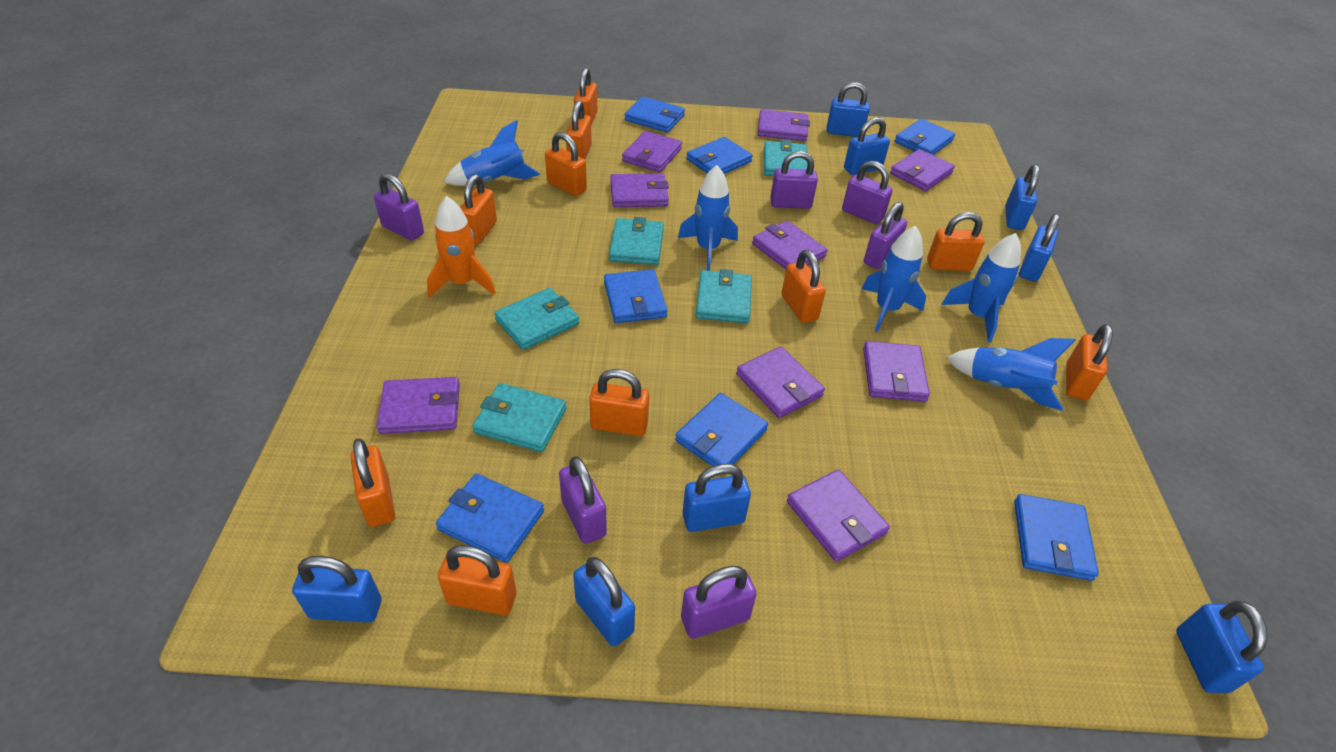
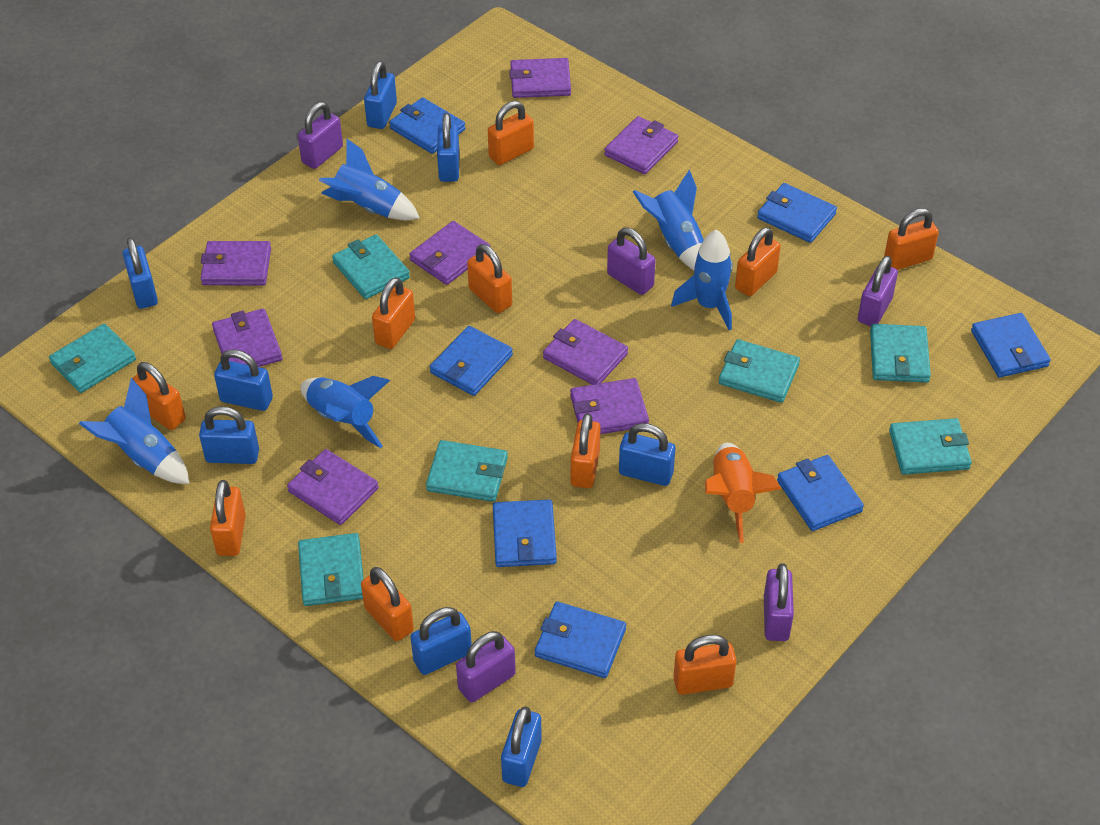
purple padlock: 6 -> 5
purple wallet: 9 -> 8
turquoise wallet: 5 -> 7

